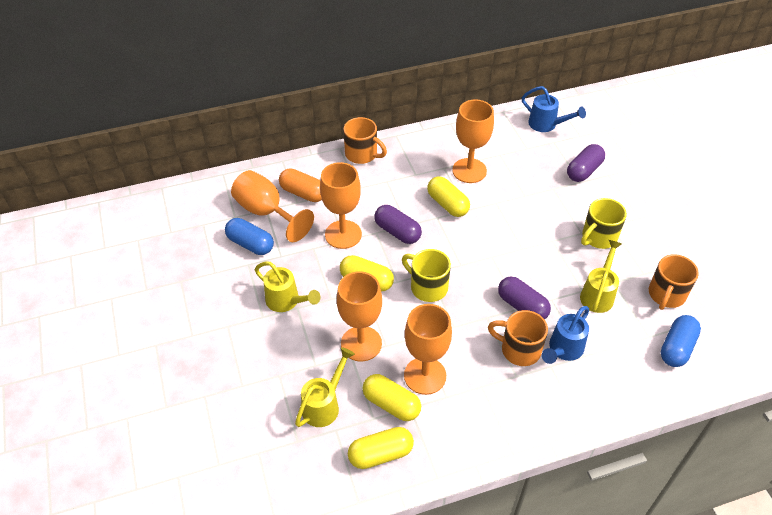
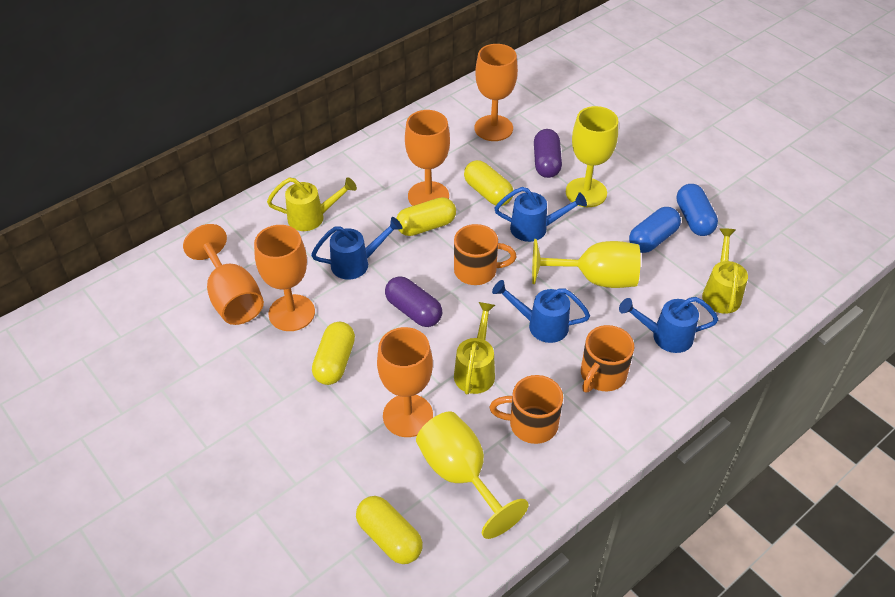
blue watering can: 2 -> 4
orange capsule: 1 -> 0
purple capsule: 3 -> 2
yellow goblet: 0 -> 3
yellow mug: 2 -> 0

